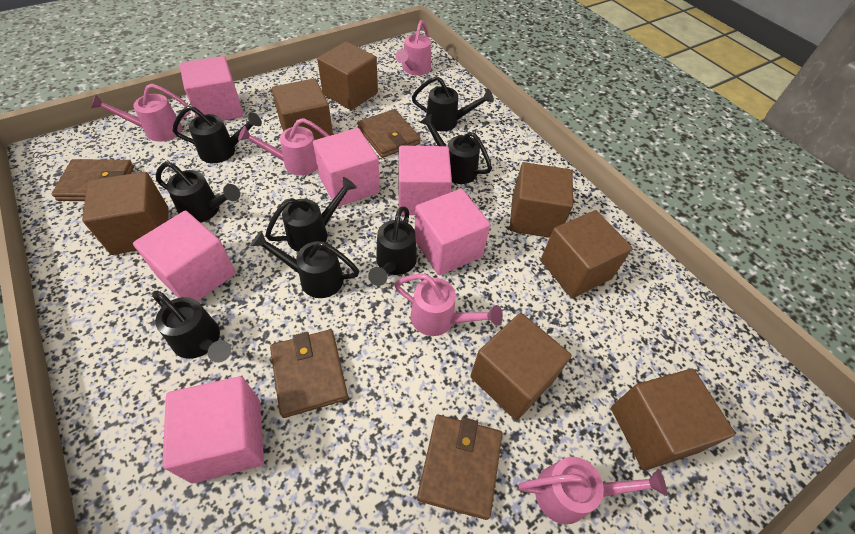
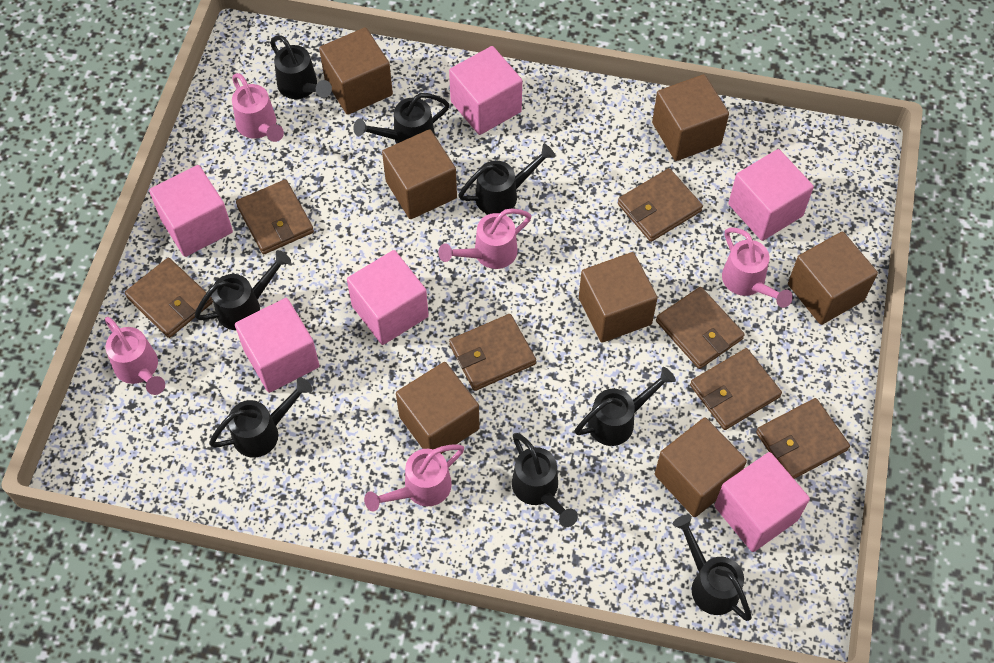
brown wallet: 4 -> 7

